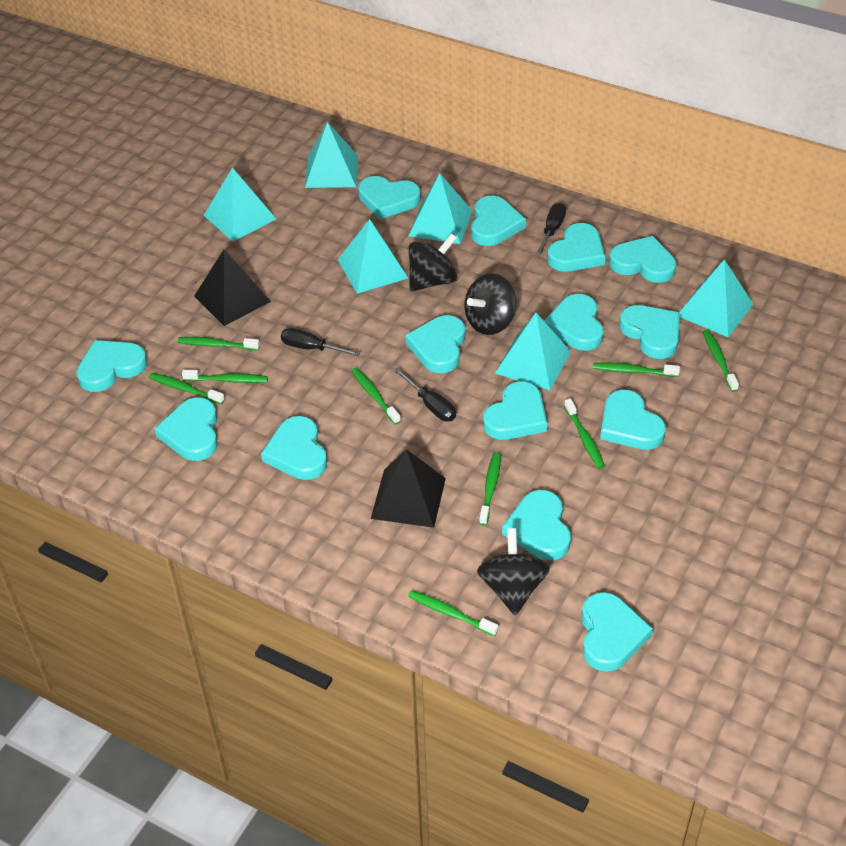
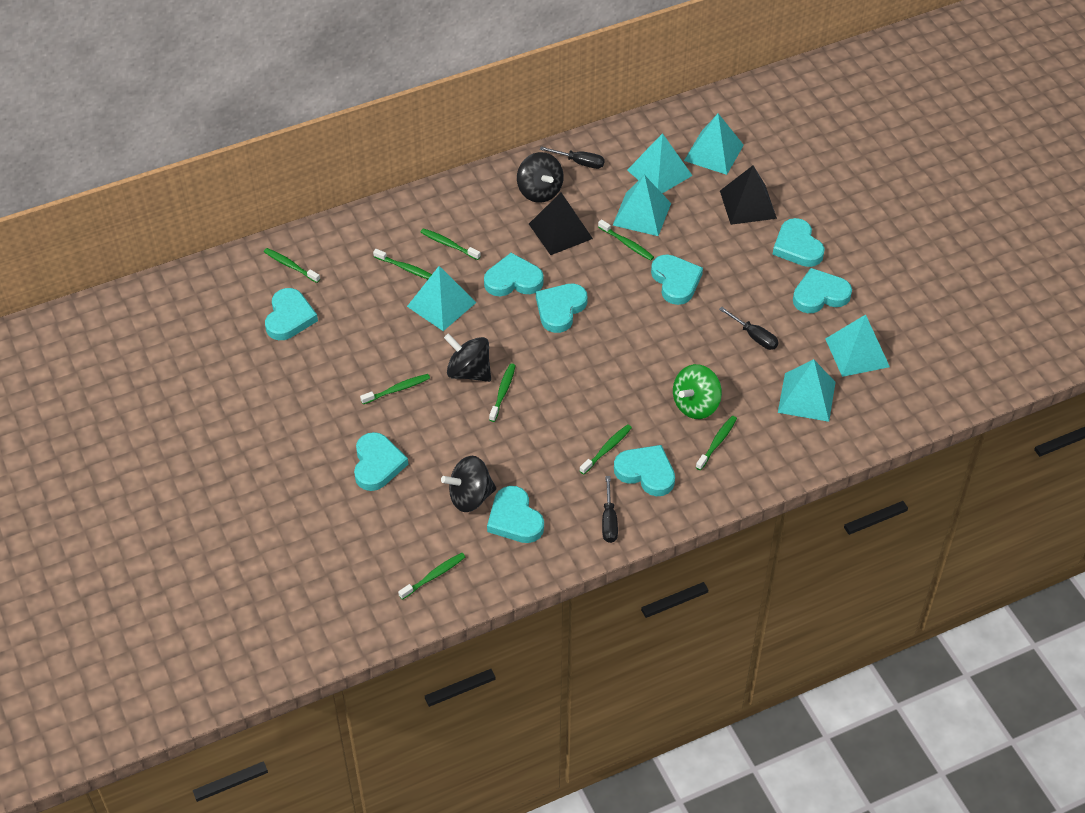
green spinning top: 0 -> 1
turquoise heart: 14 -> 9

